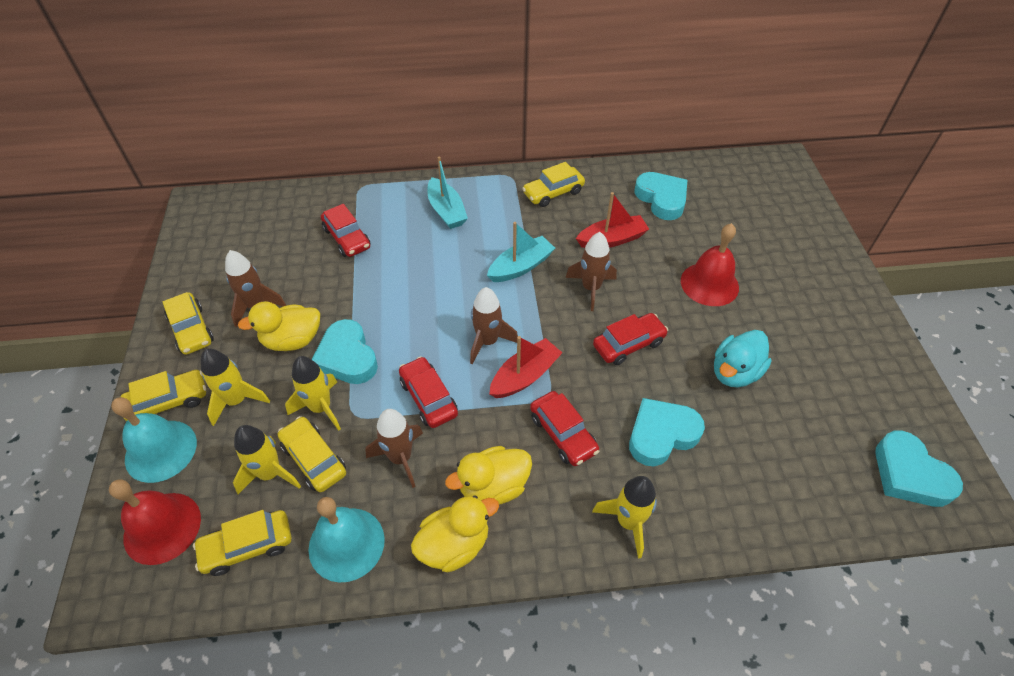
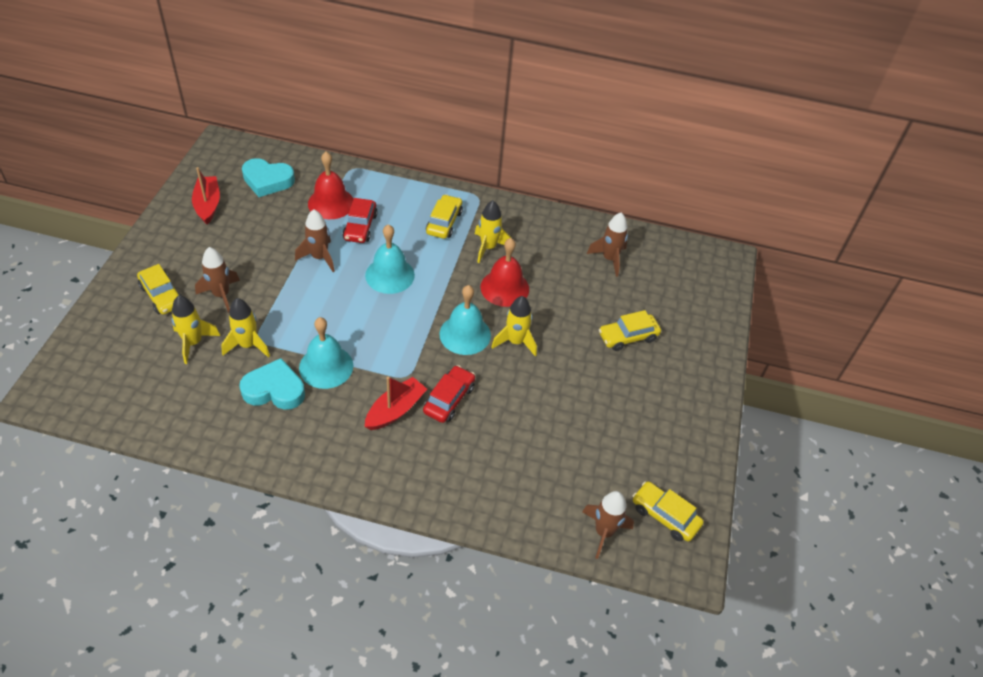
red car: 4 -> 2
turquoise bell: 2 -> 3
turquoise boat: 2 -> 0
turquoise duck: 1 -> 0
turquoise heart: 4 -> 2
yellow car: 5 -> 4
yellow duck: 3 -> 0

